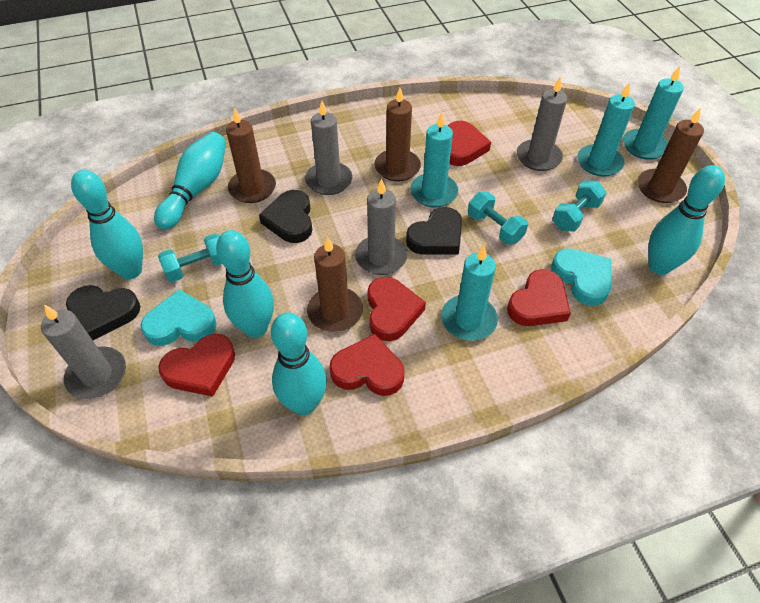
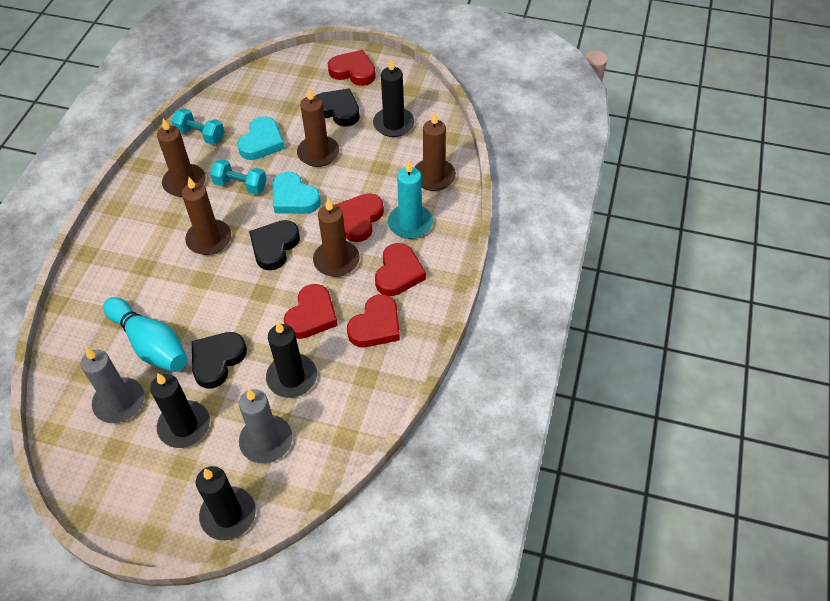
black candle: 0 -> 4
brown candle: 4 -> 5
grey candle: 4 -> 2
turquoise bowling pin: 5 -> 1
turquoise candle: 4 -> 1
turquoise dumbbell: 3 -> 2

